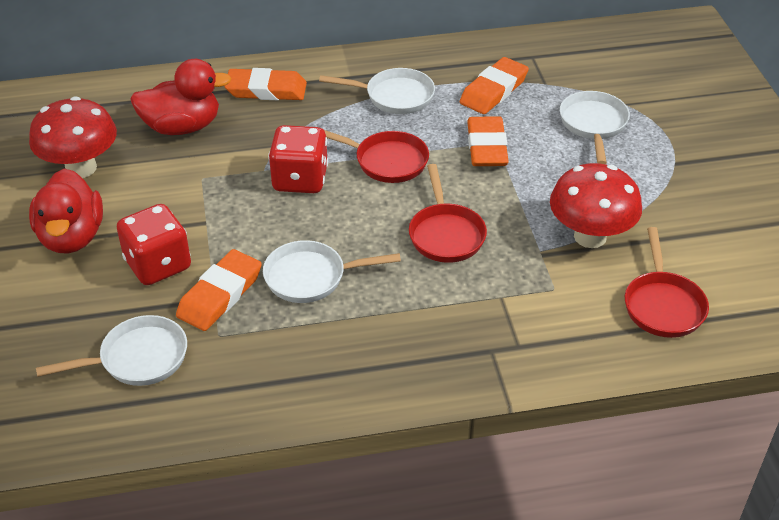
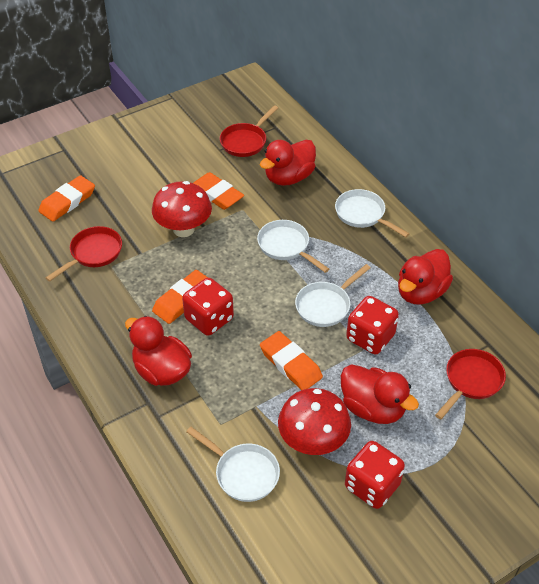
red dice: 2 -> 3
red duck: 2 -> 4

